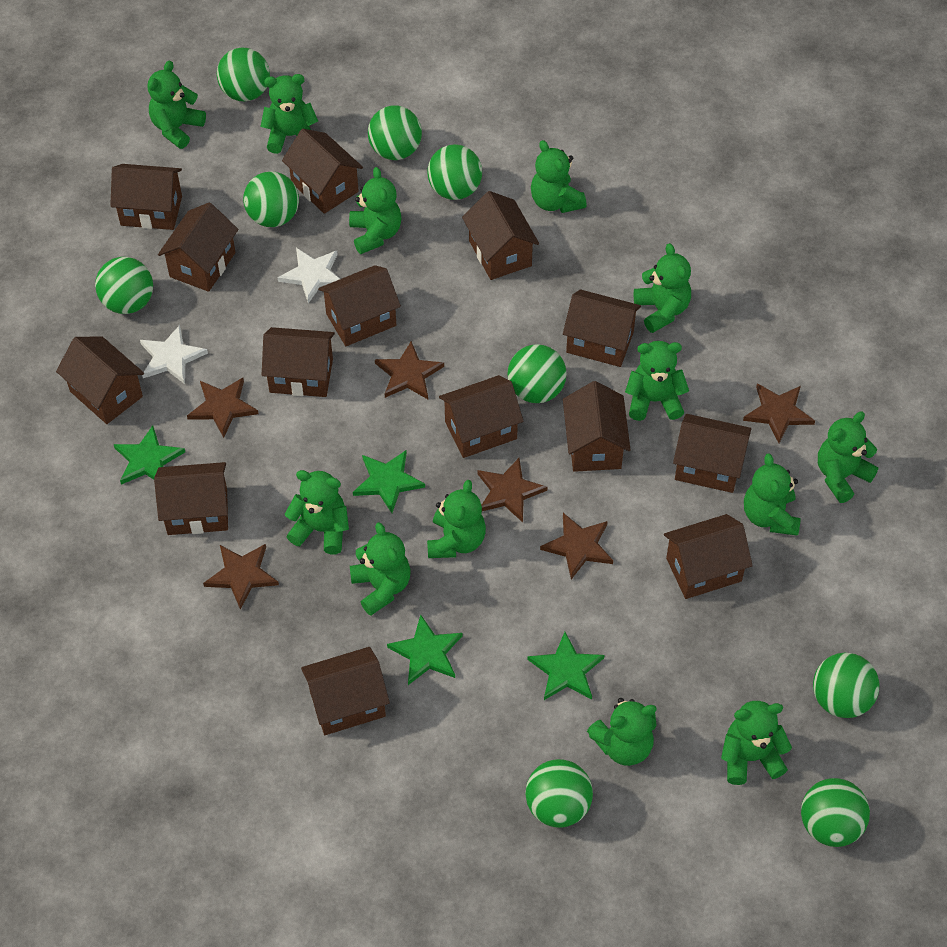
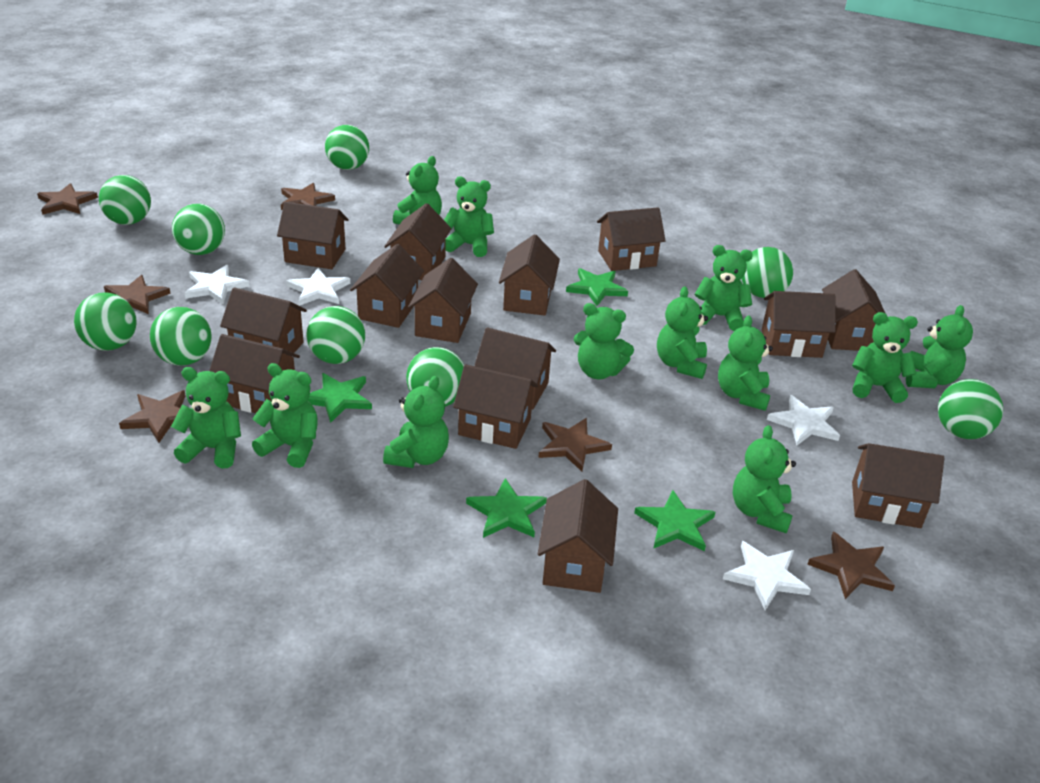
green teddy bear: 13 -> 12
white star: 2 -> 4

